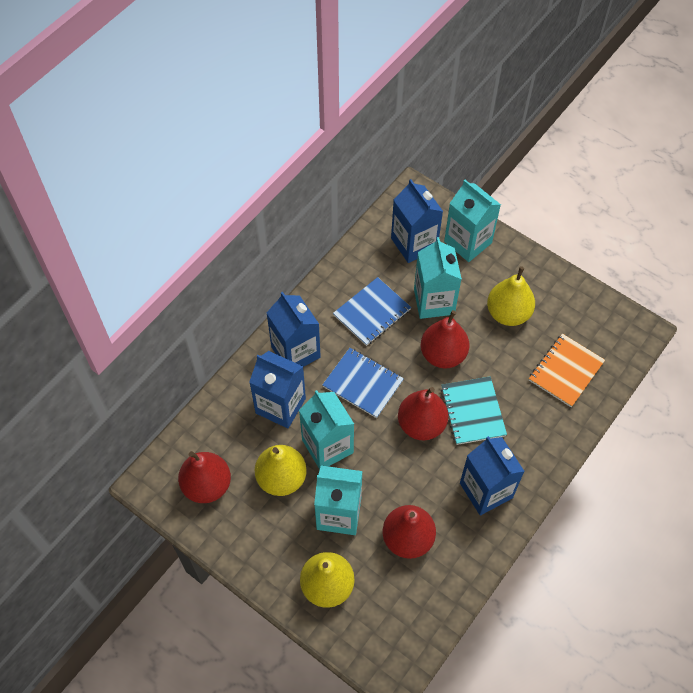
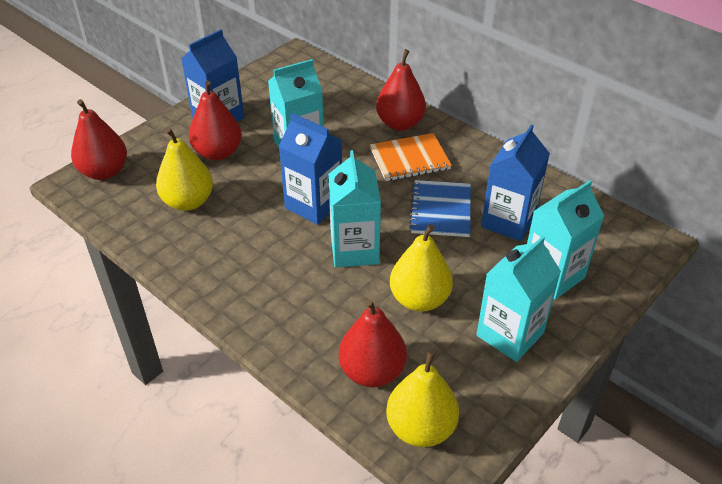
blue carton: 4 -> 3
blue notebook: 2 -> 1
turquoise notebook: 1 -> 0

